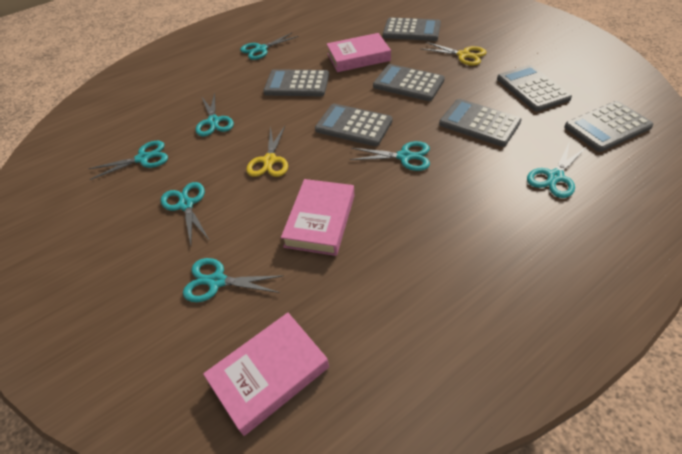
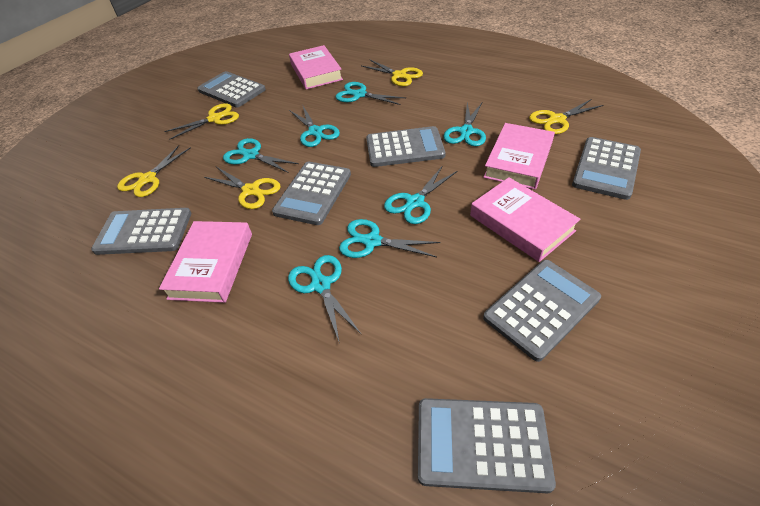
pink book: 3 -> 4
yellow scissors: 2 -> 5

